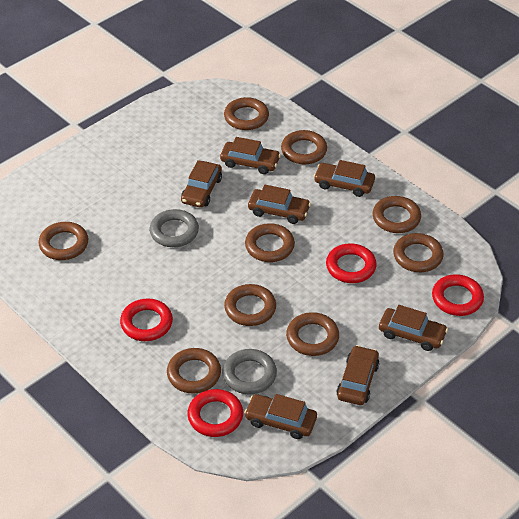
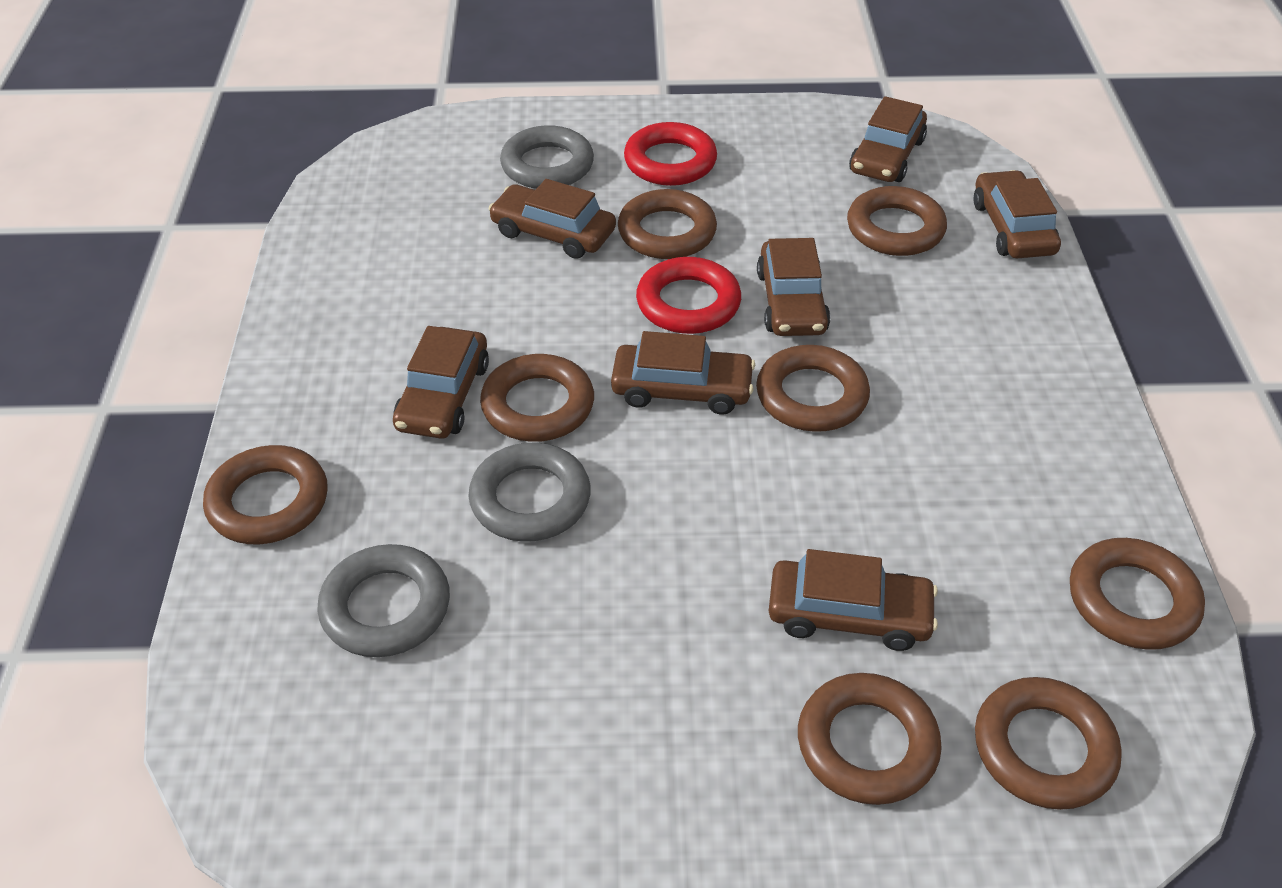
brown ring: 9 -> 8
grey ring: 2 -> 3
red ring: 4 -> 2

